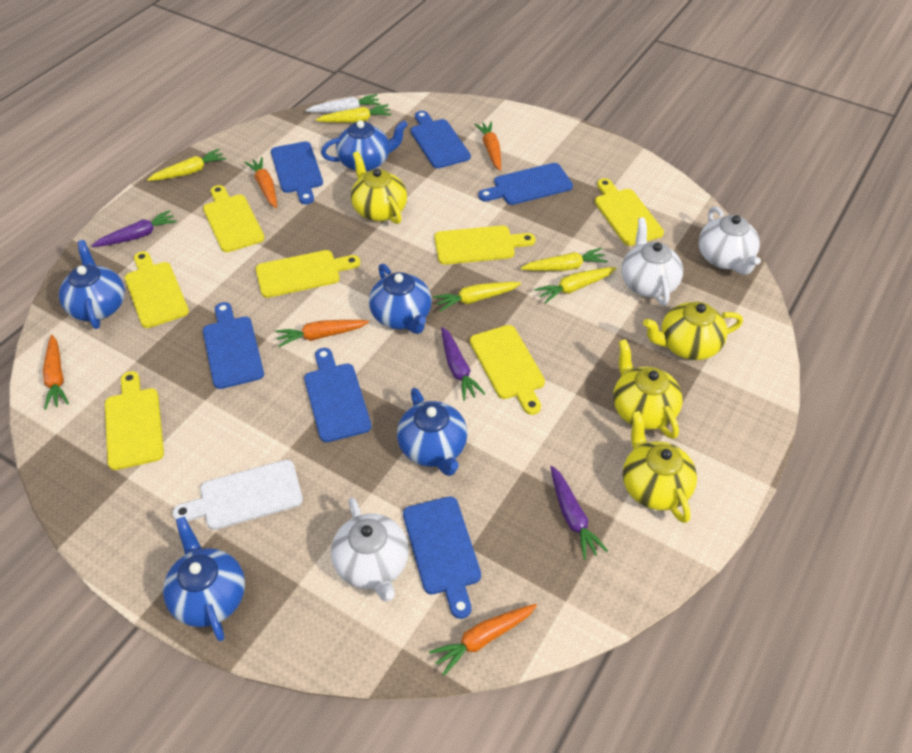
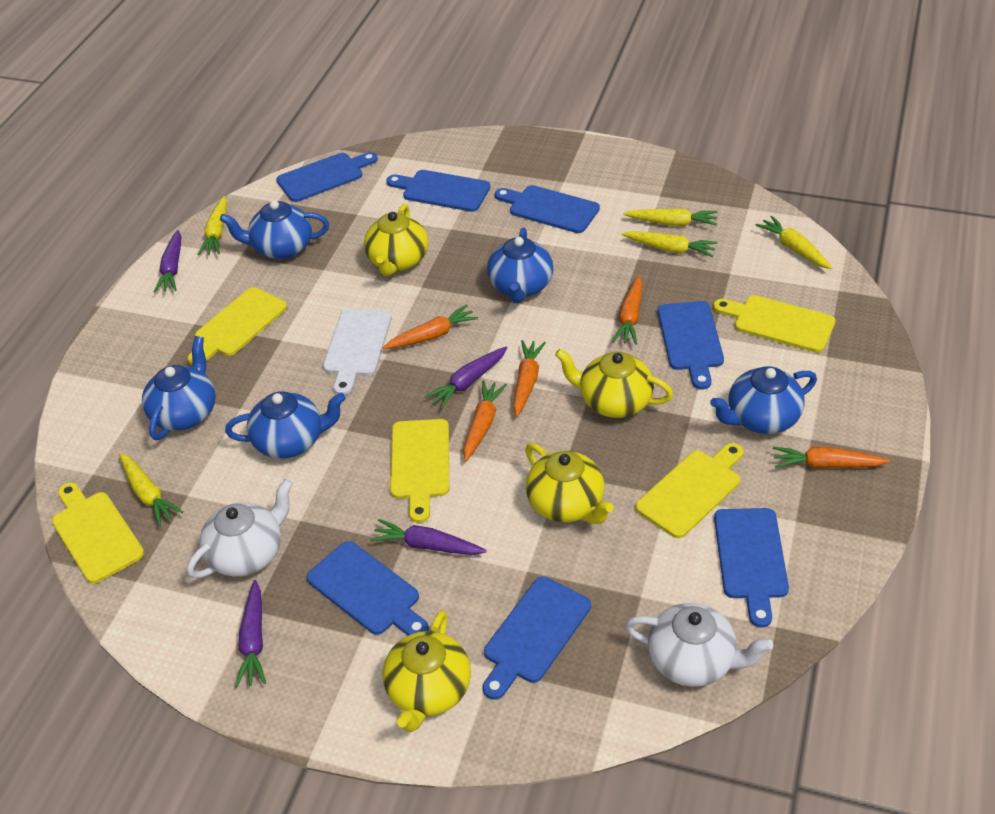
blue cutting board: 6 -> 7
purple carrot: 3 -> 4
white carrot: 1 -> 0
white teapot: 3 -> 2
yellow cutting board: 7 -> 5

